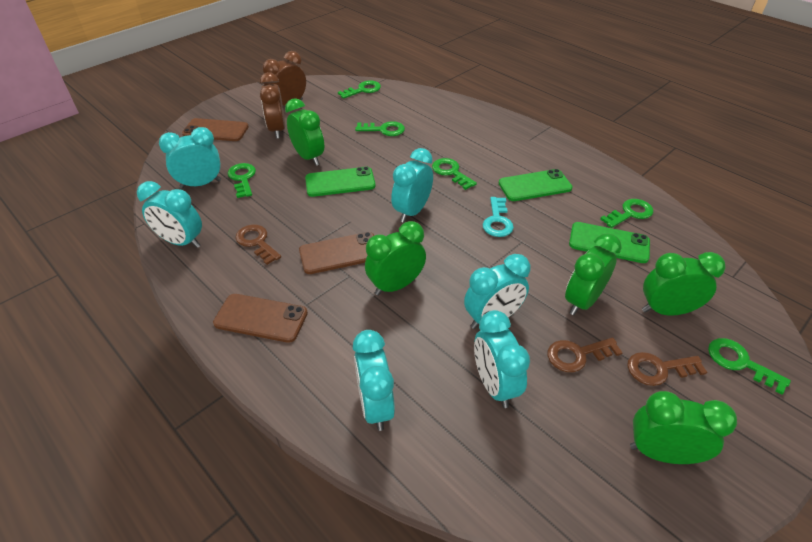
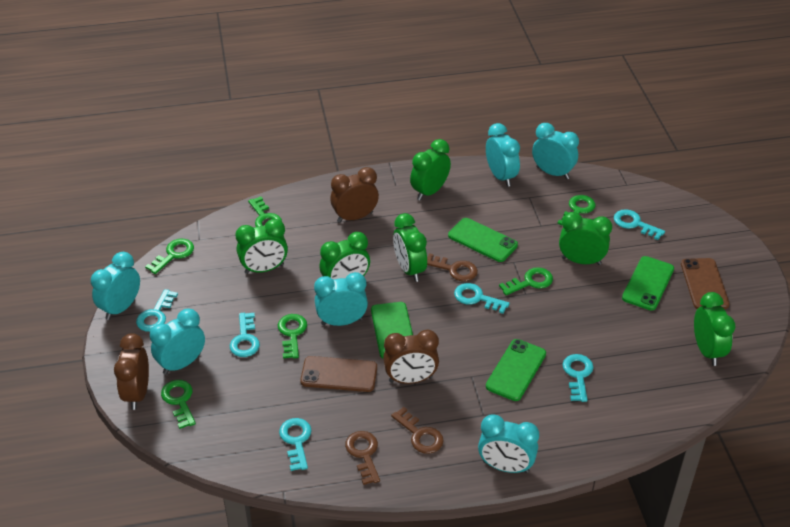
brown clock: 2 -> 3
brown phone: 3 -> 2
green clock: 5 -> 6
green phone: 3 -> 4
turquoise key: 1 -> 6

